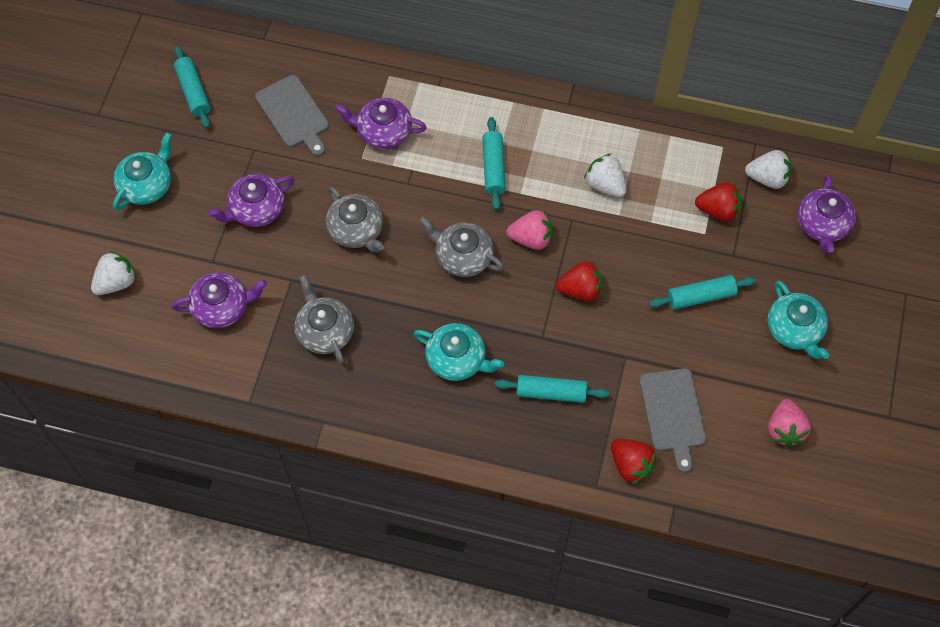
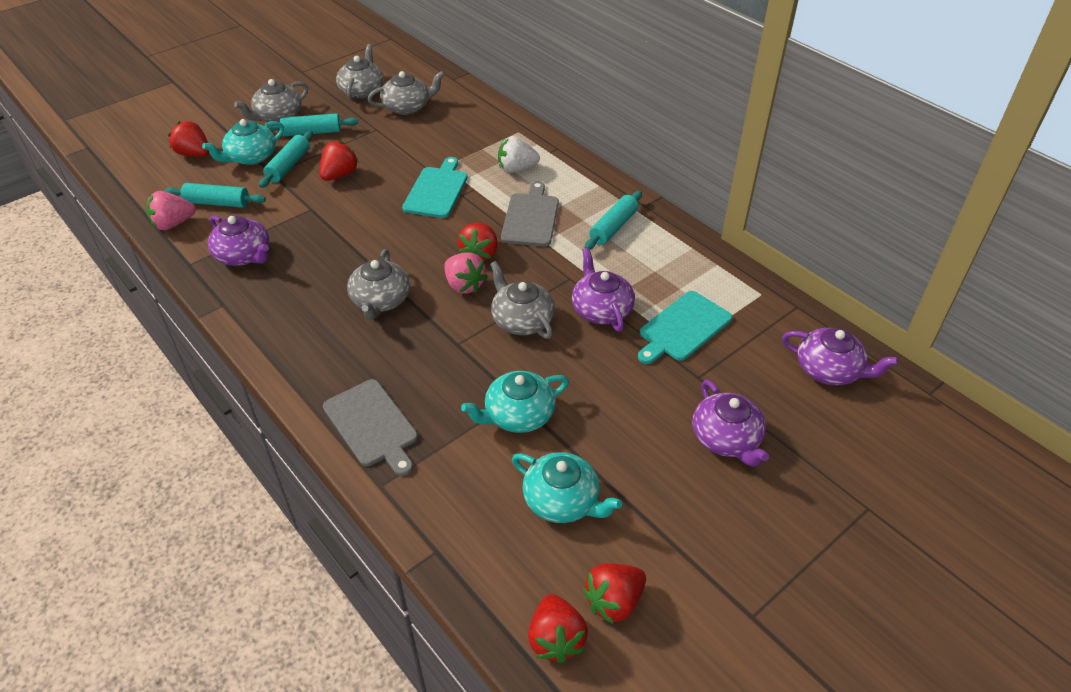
grey teapot: 3 -> 5
red strawberry: 3 -> 5
turquoise cutting board: 0 -> 2
white strawberry: 3 -> 1

